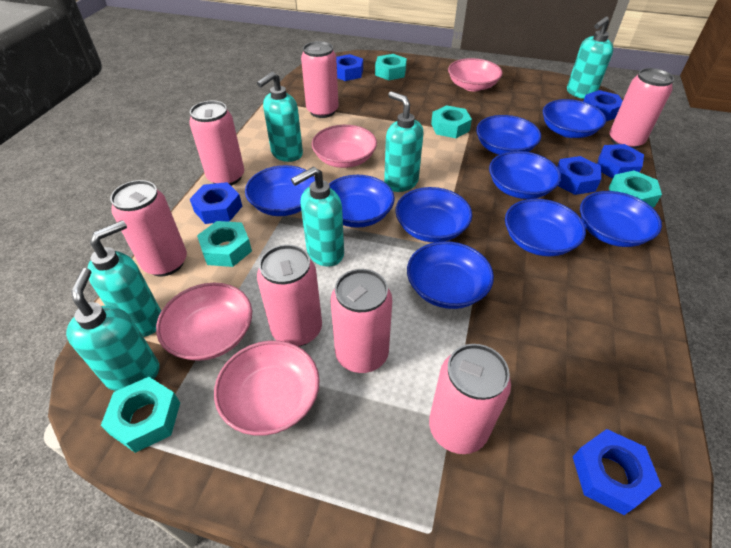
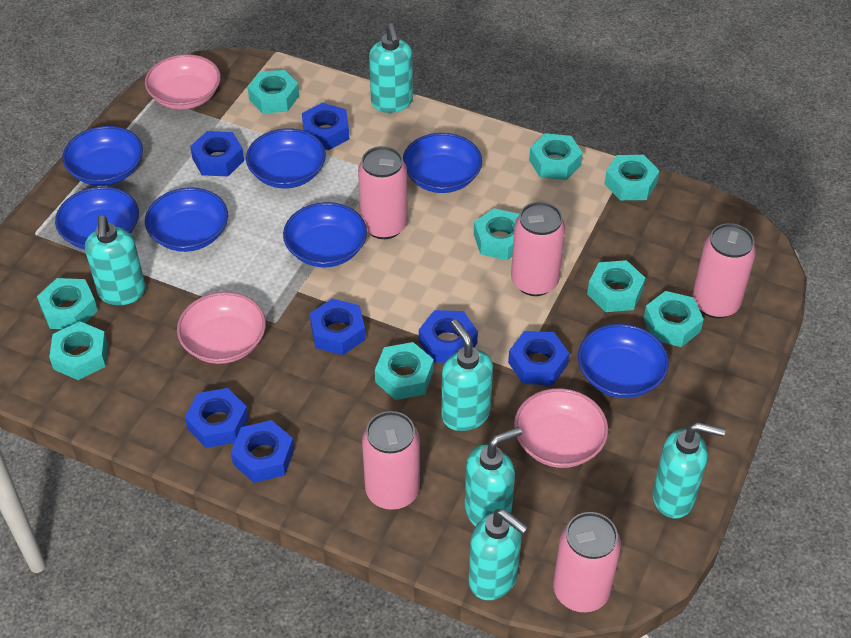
blue bowl: 9 -> 7
blue nut: 6 -> 7
pink bowl: 4 -> 3
pink can: 7 -> 5
turquoise nut: 5 -> 9

